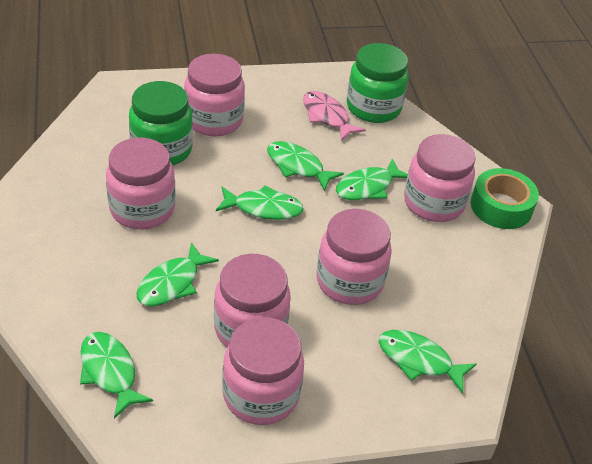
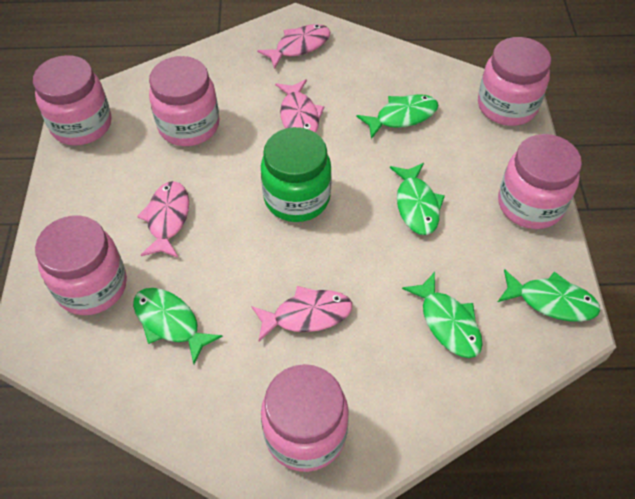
green fish: 6 -> 5
green jar: 2 -> 1
green tape: 1 -> 0
pink fish: 1 -> 4

